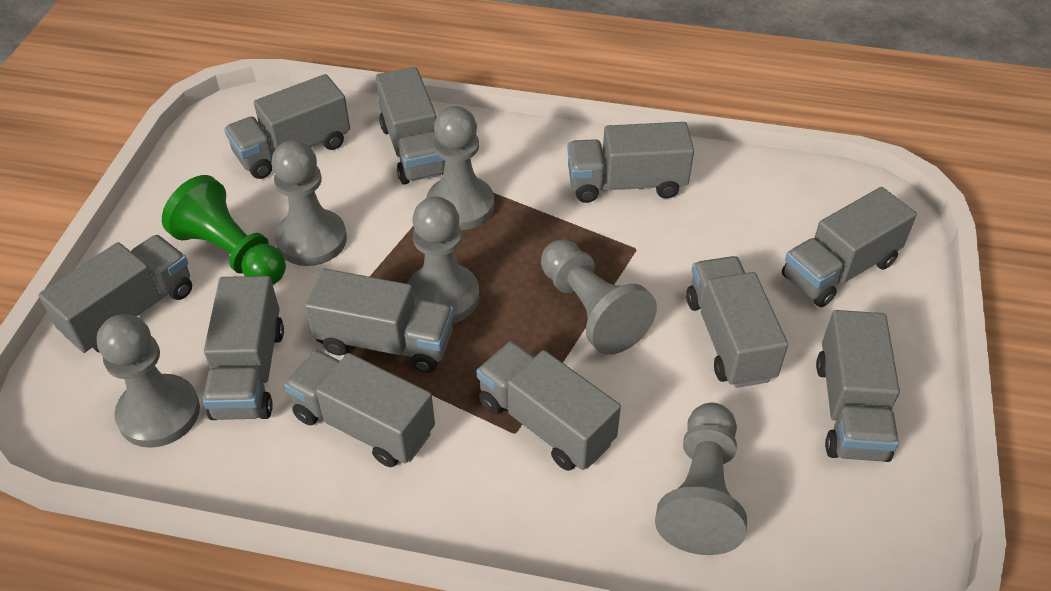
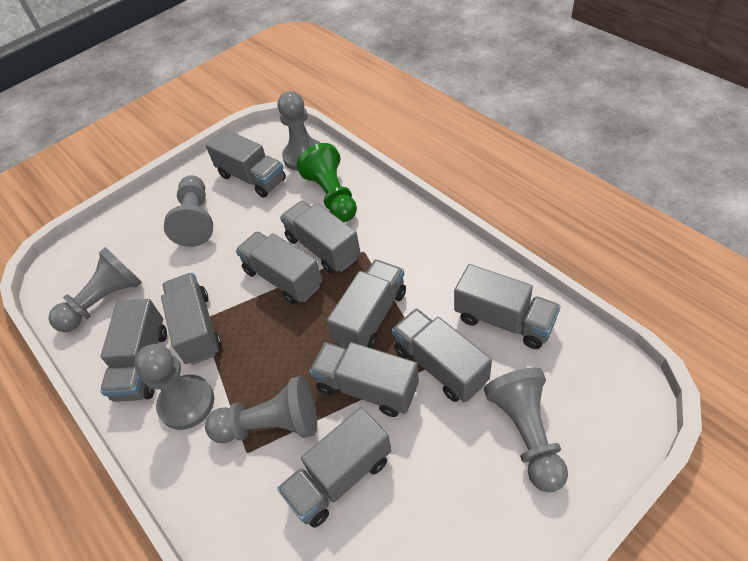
grey truck: 11 -> 10

